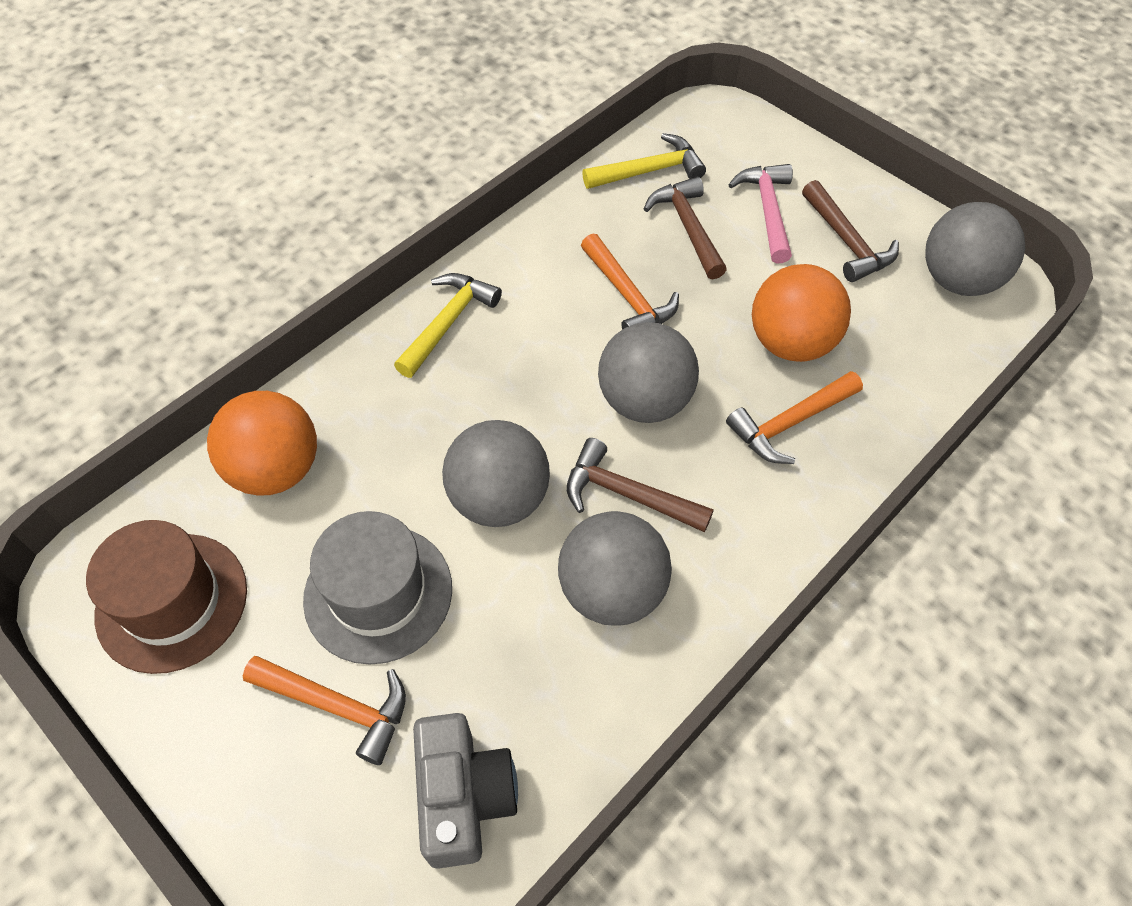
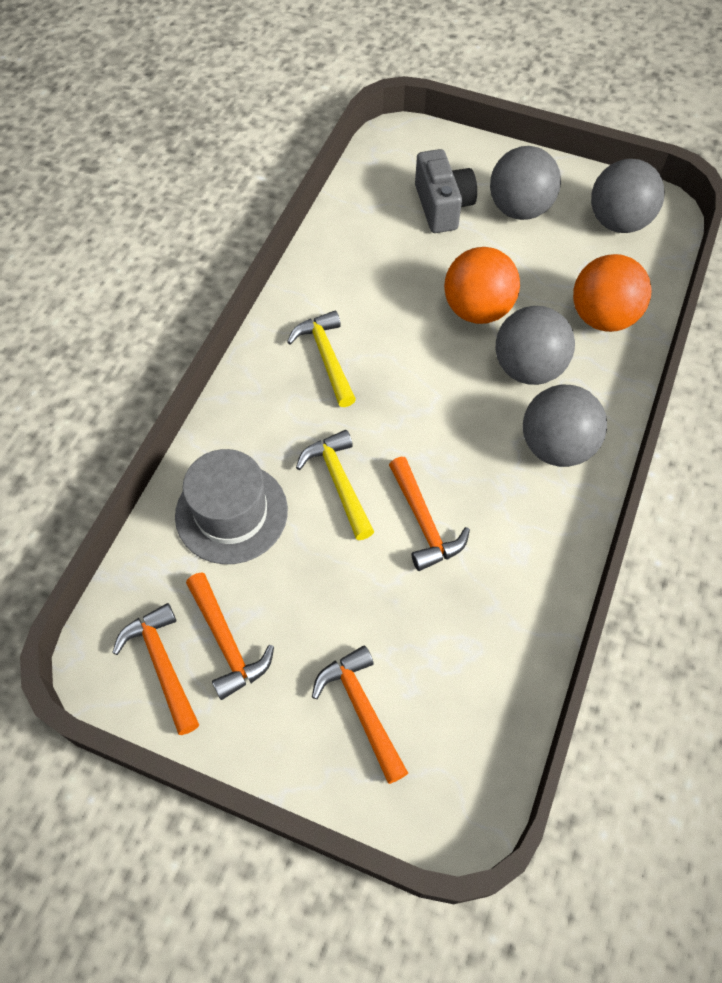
brown hammer: 3 -> 0
brown hat: 1 -> 0
orange hammer: 3 -> 4
pink hammer: 1 -> 0

